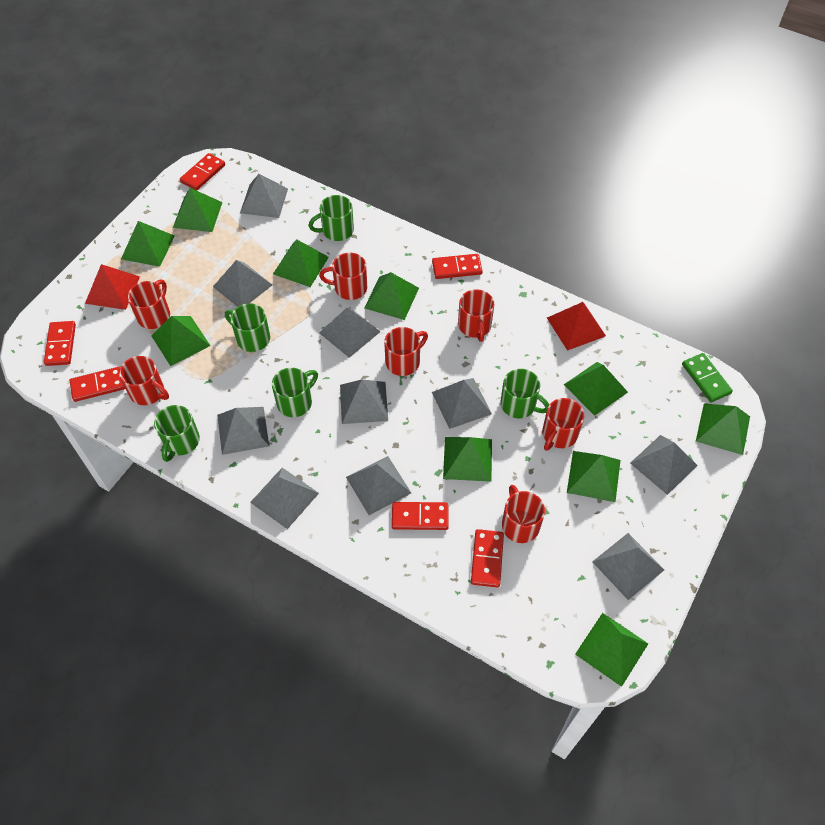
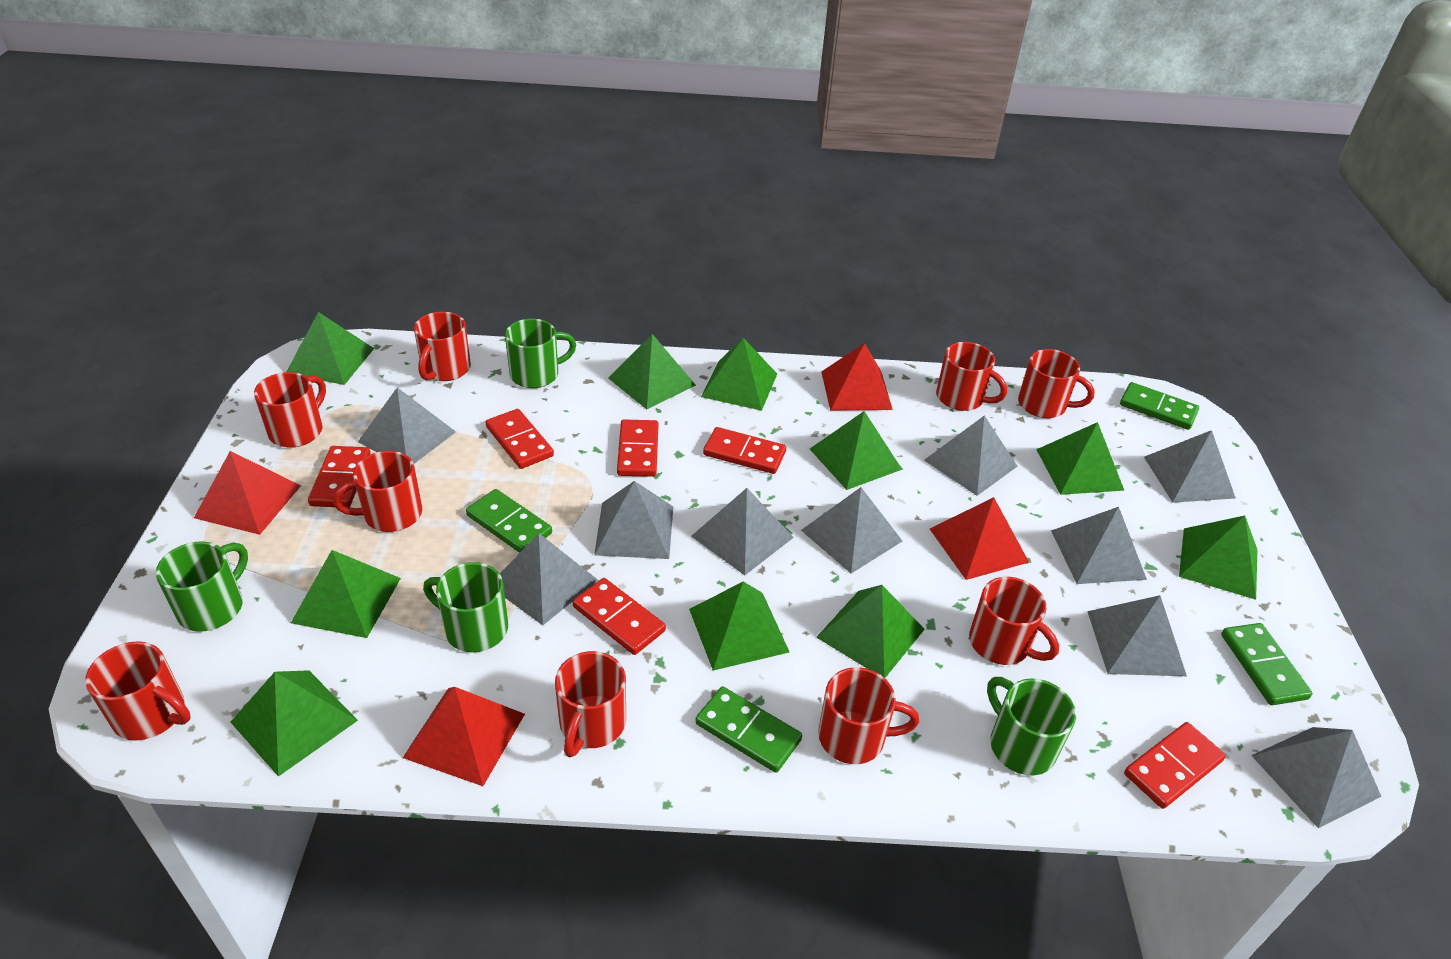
green domino: 1 -> 4
green mug: 5 -> 4
red mug: 7 -> 9
red pyramid: 2 -> 4

